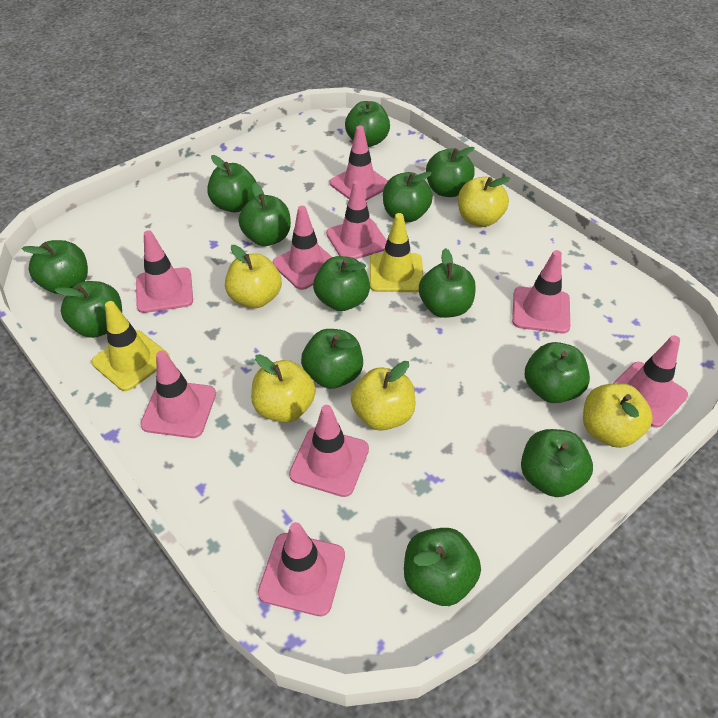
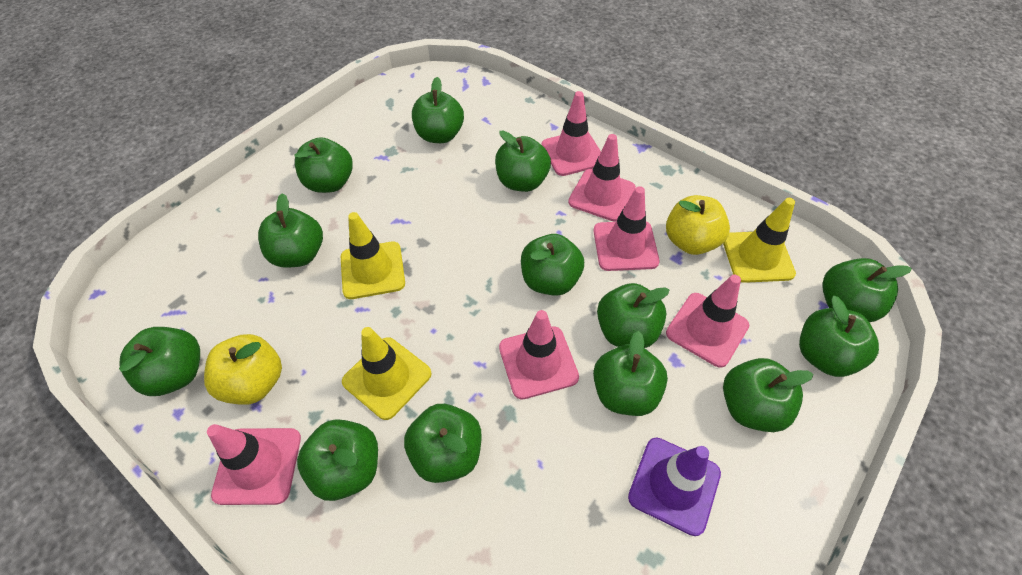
pink traffic cone: 9 -> 6
purple traffic cone: 0 -> 1
yellow apple: 5 -> 2
yellow traffic cone: 2 -> 3

